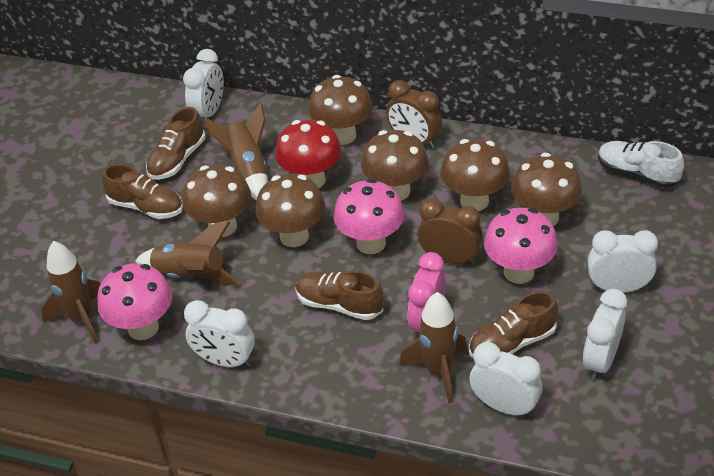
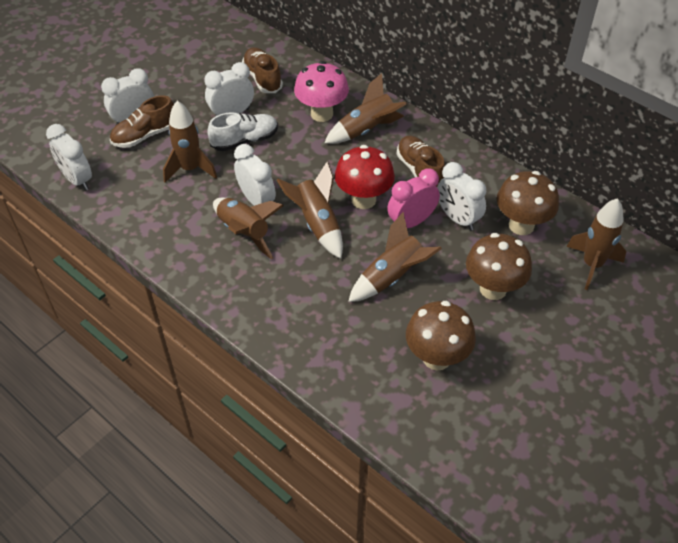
brown clock: 2 -> 0
brown mushroom: 6 -> 3
brown rocket: 4 -> 6
brown shoe: 4 -> 3
pink mushroom: 3 -> 1

